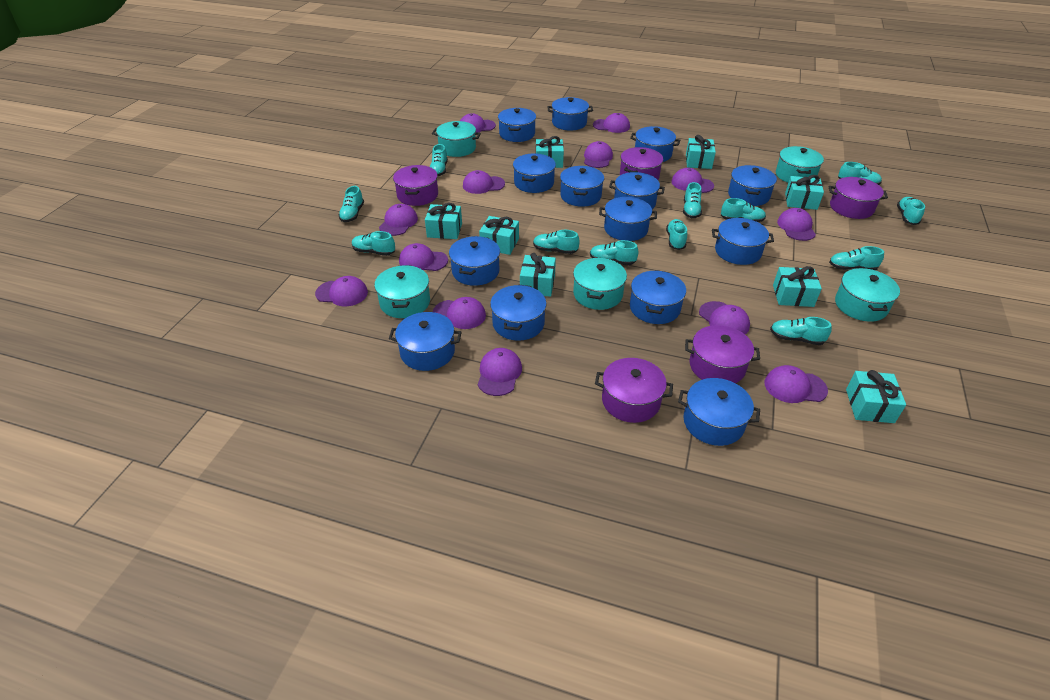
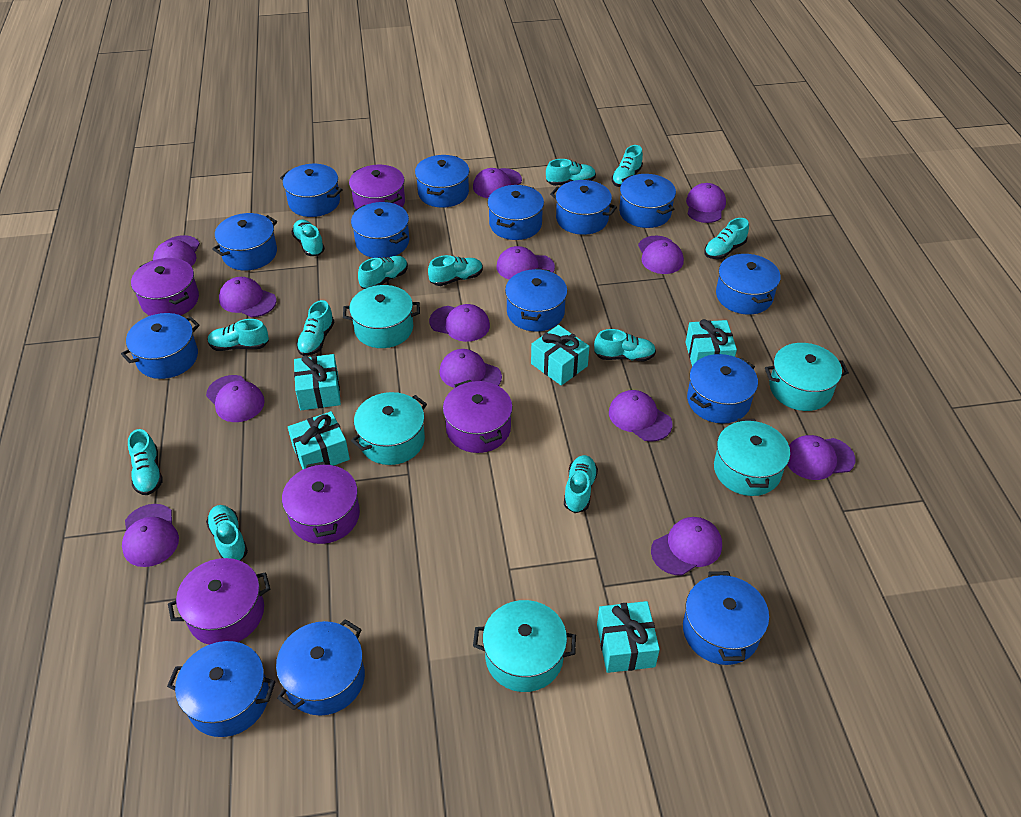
turquoise gift: 8 -> 5

